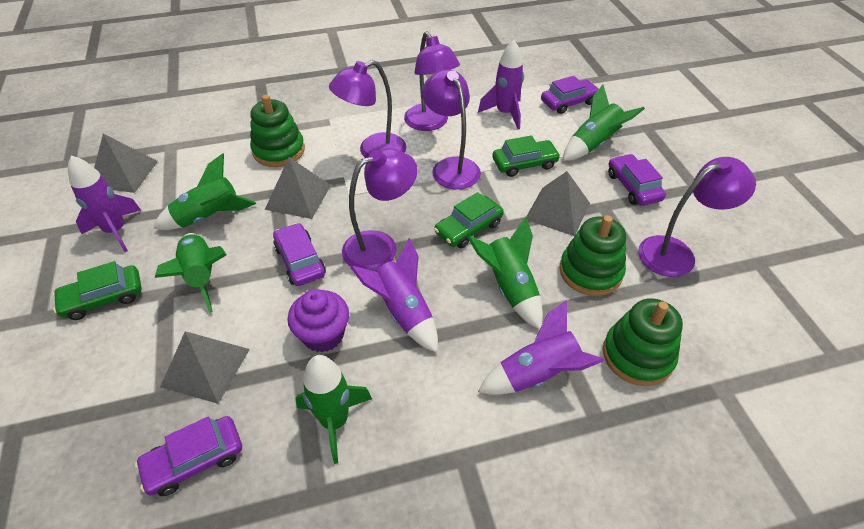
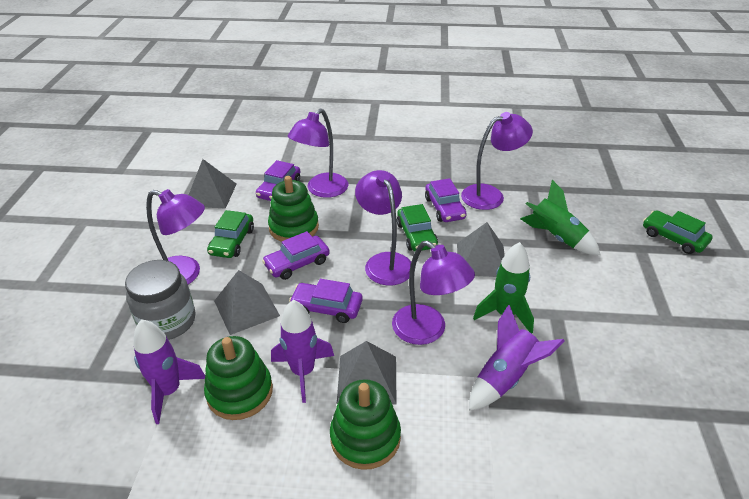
green rocket: 5 -> 2
grey jar: 0 -> 1
purple cupcake: 1 -> 0
purple rocket: 4 -> 3

